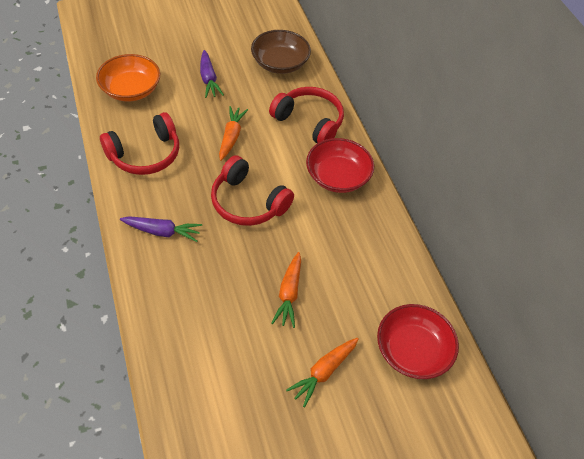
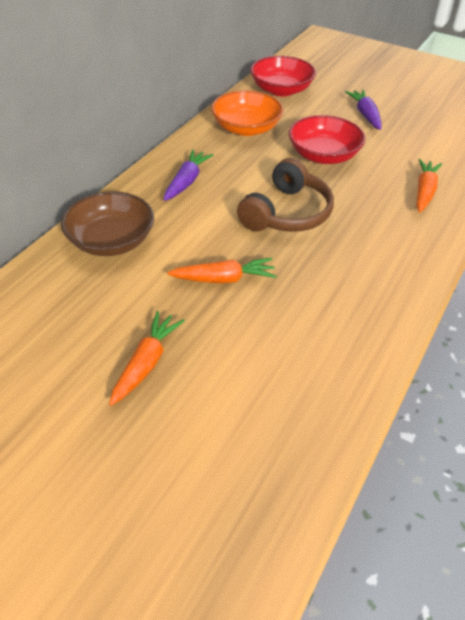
brown headphones: 0 -> 1
red headphones: 3 -> 0

